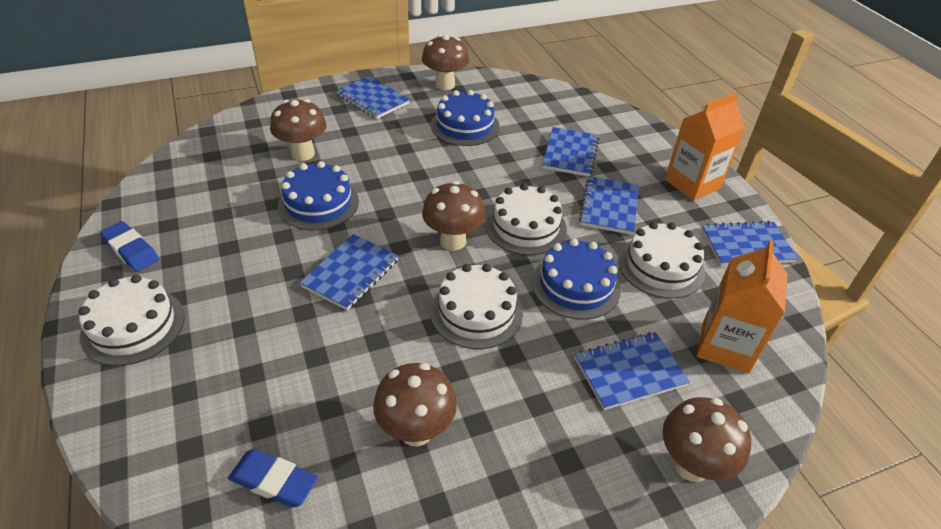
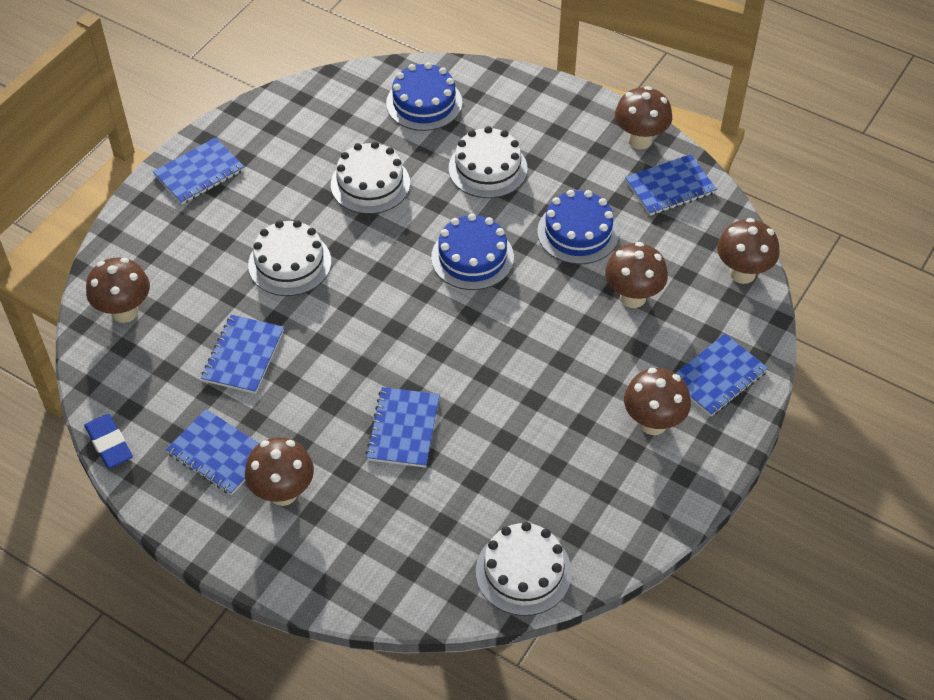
blue eraser: 2 -> 1
brown mushroom: 5 -> 6
orange carton: 2 -> 0

